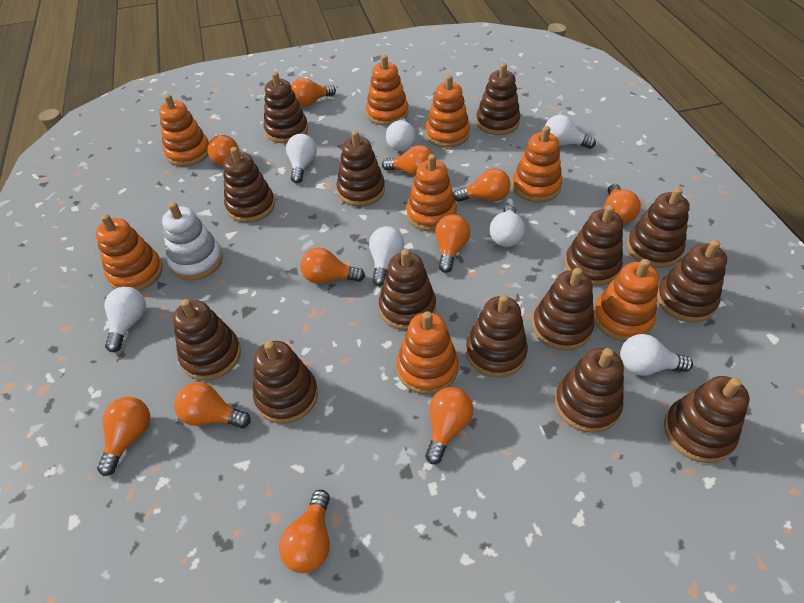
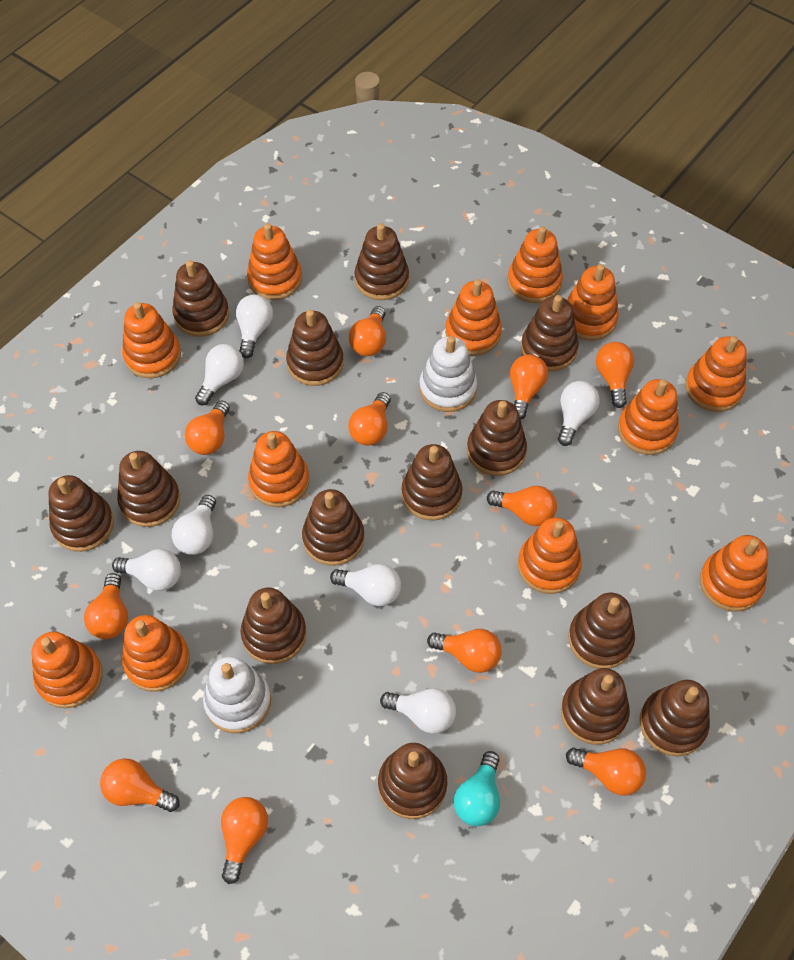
orange stacking toy: 8 -> 12
turquoise light bulb: 0 -> 1
white stacking toy: 1 -> 2

